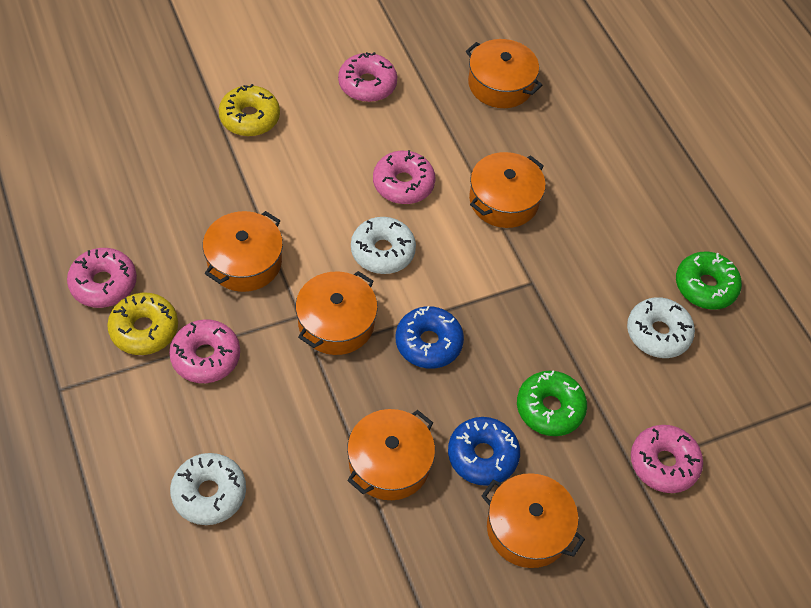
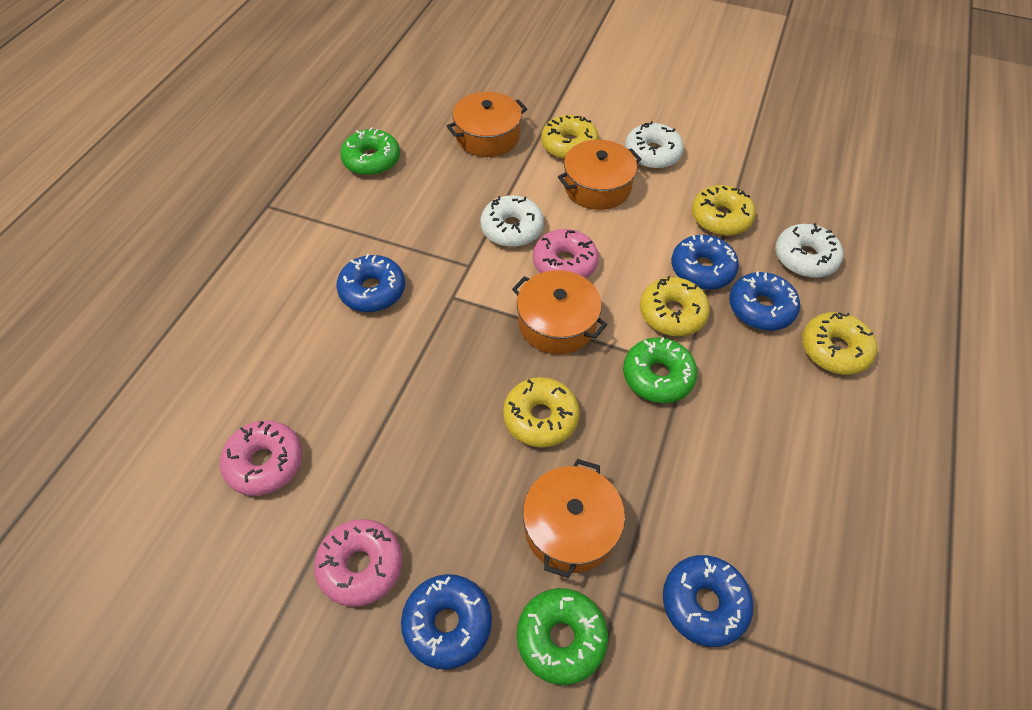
blue donut: 2 -> 5
green donut: 2 -> 3
orange pot: 6 -> 4
pink donut: 5 -> 3
yellow donut: 2 -> 5

